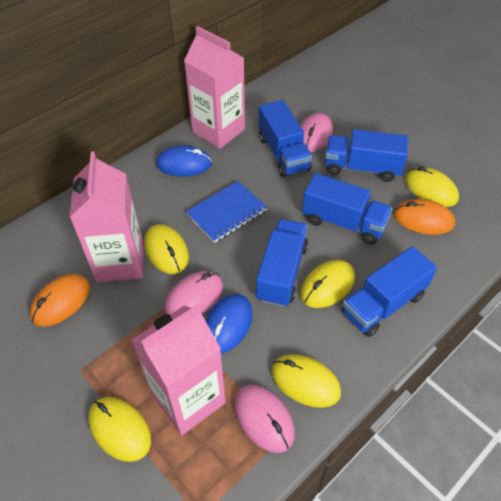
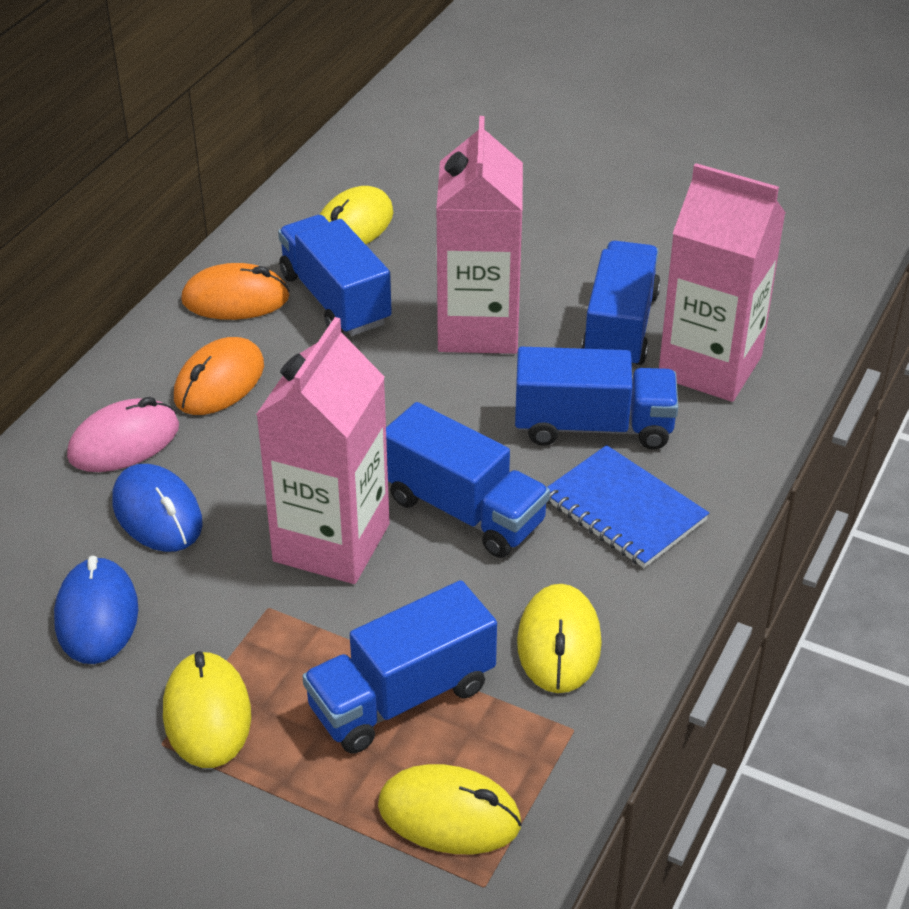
pink mouse: 3 -> 1
yellow mouse: 5 -> 4

